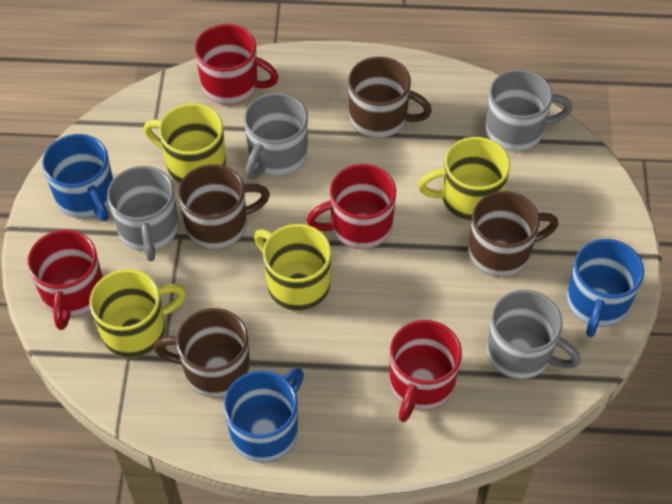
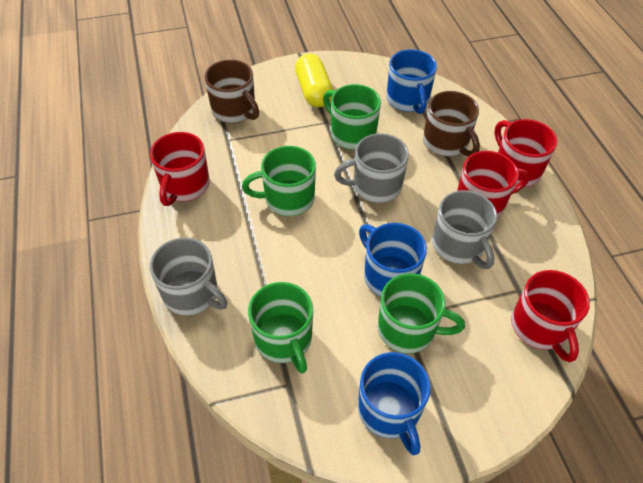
brown mug: 4 -> 2
green mug: 0 -> 4
grey mug: 4 -> 3
yellow capsule: 0 -> 1
yellow mug: 4 -> 0

